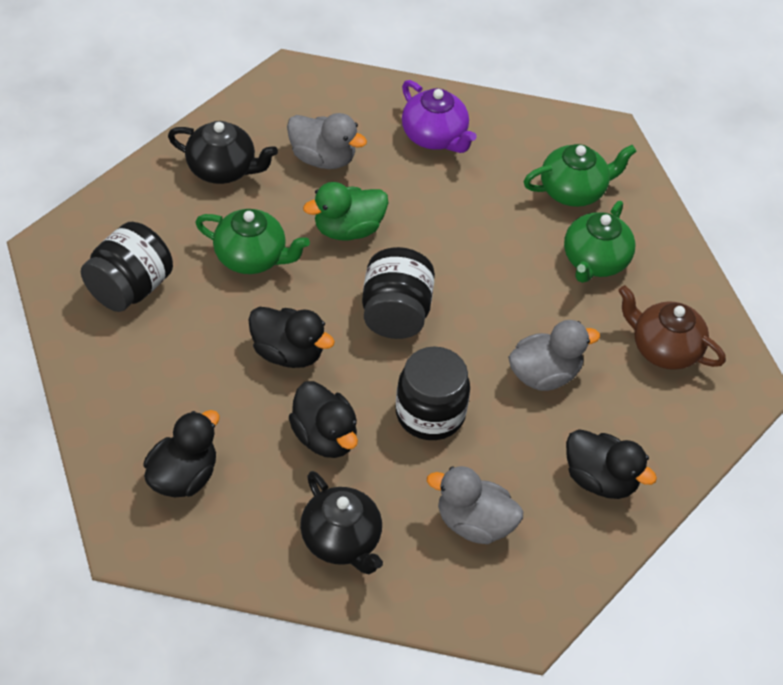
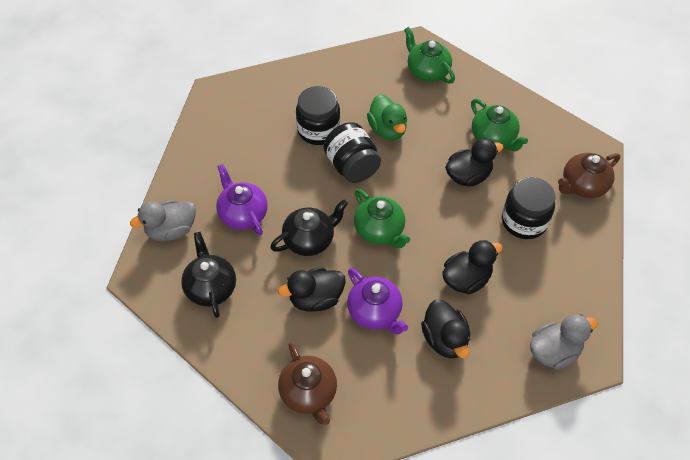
brown teapot: 1 -> 2
grey duck: 3 -> 2
purple teapot: 1 -> 2

